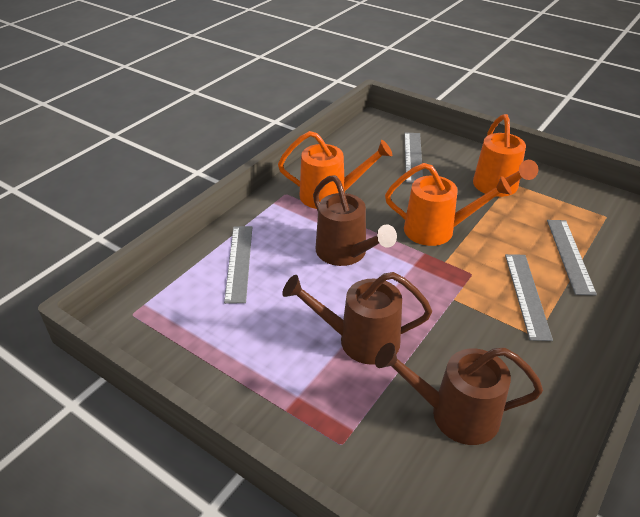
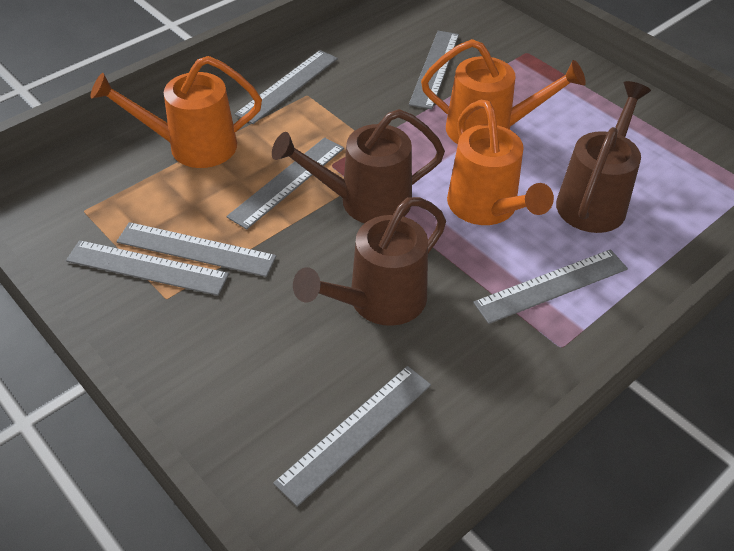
grey ruler: 4 -> 7

